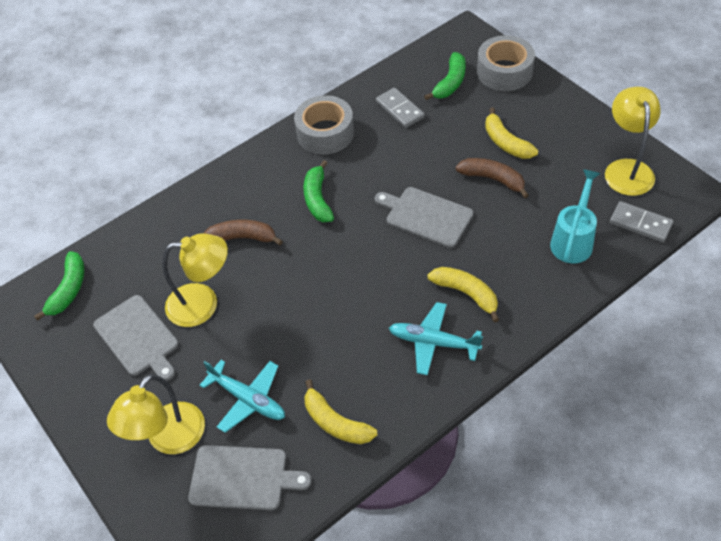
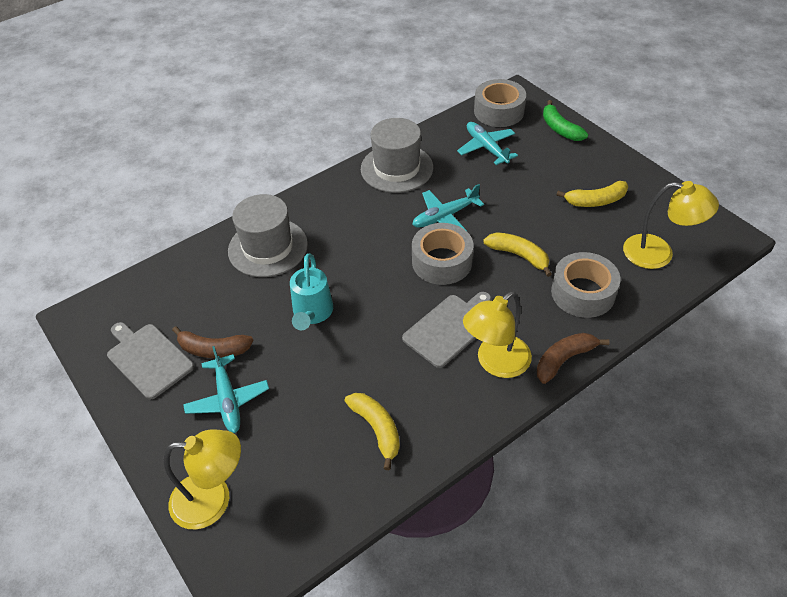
green banana: 3 -> 1
grey cutting board: 3 -> 2
grey domino: 2 -> 0
grey hat: 0 -> 2
grey tape: 2 -> 3
turquoise plane: 2 -> 3

